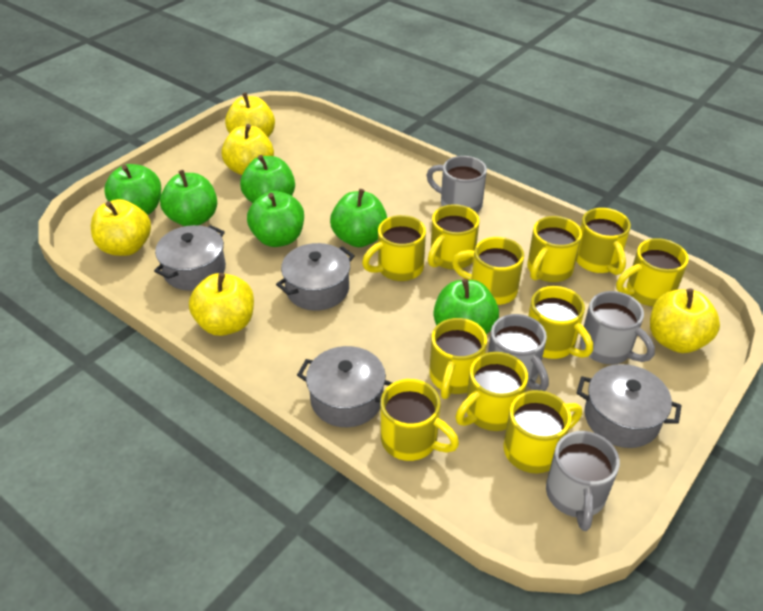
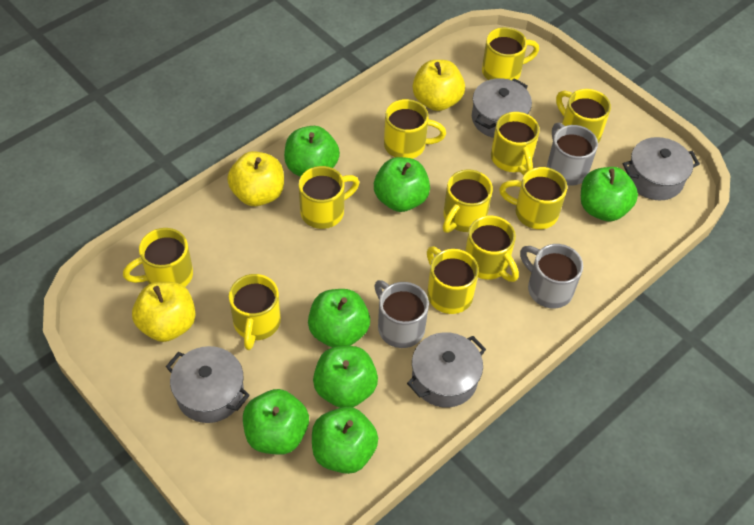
green apple: 6 -> 7
grey mug: 4 -> 3
yellow apple: 5 -> 3

